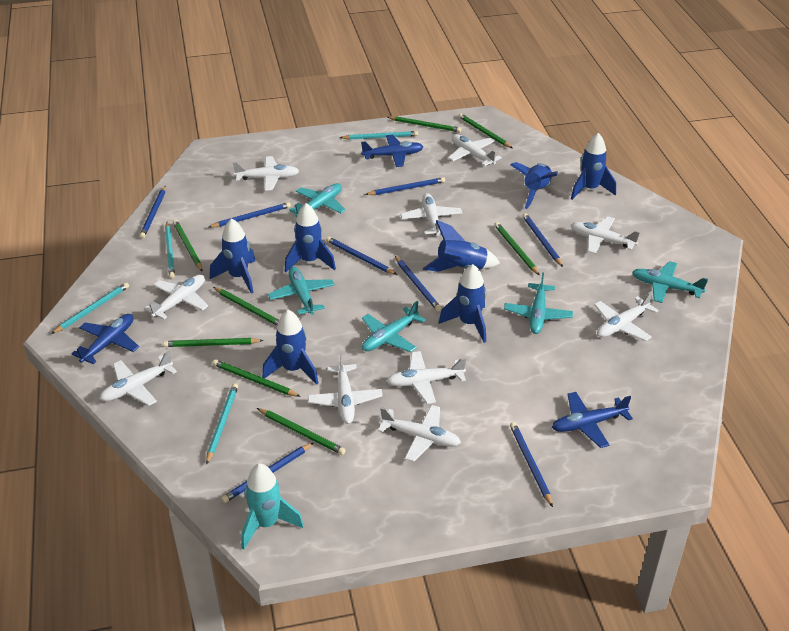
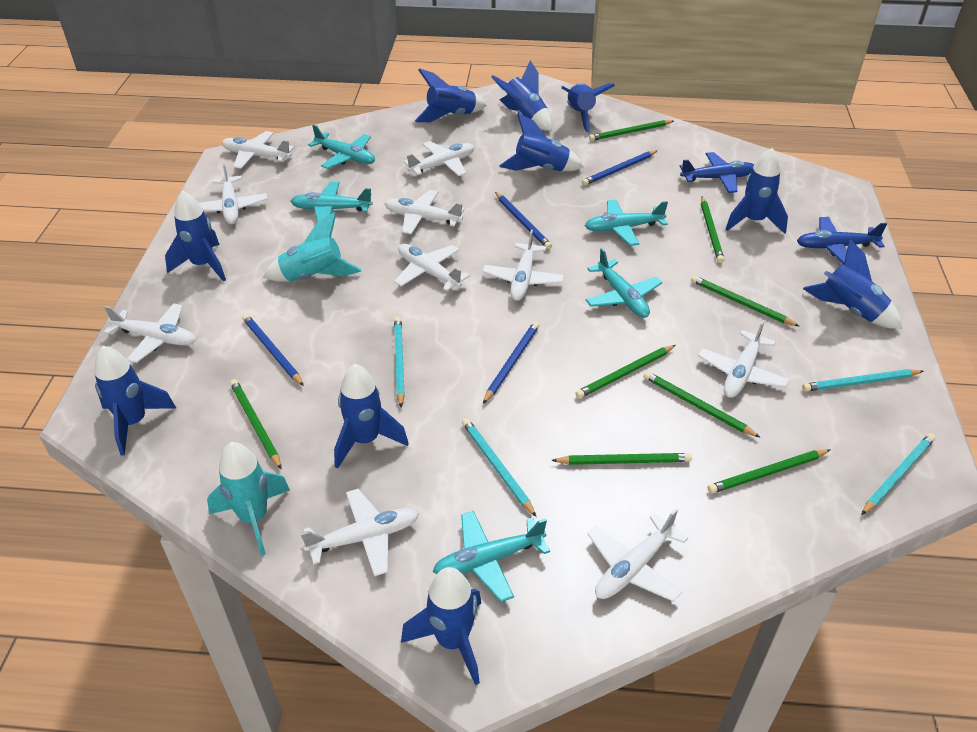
blue pencil: 8 -> 4
blue plane: 3 -> 2
blue rocket: 7 -> 10
turquoise rocket: 1 -> 2

